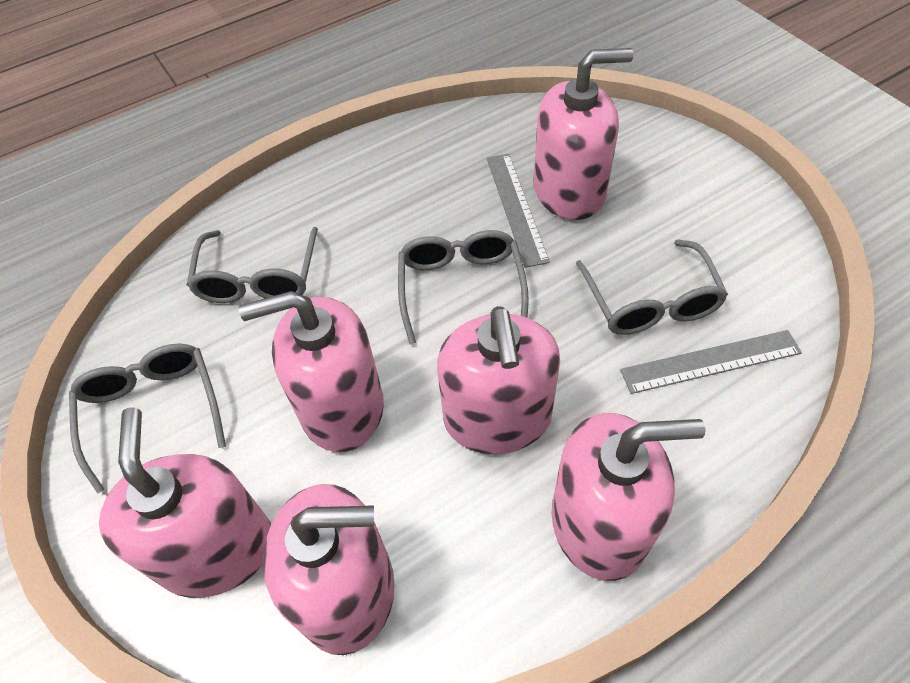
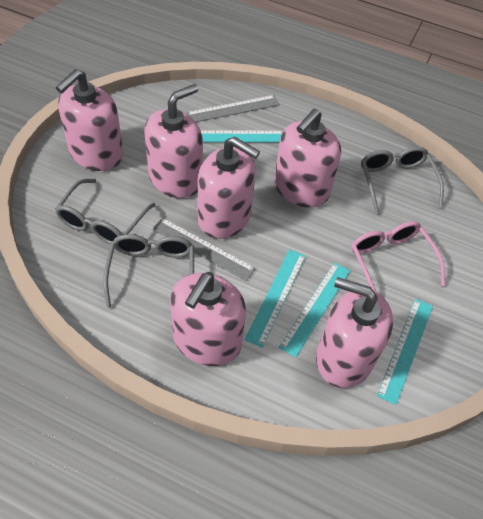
grey glasses: 4 -> 3
pink glasses: 0 -> 1
turquoise ruler: 0 -> 4

